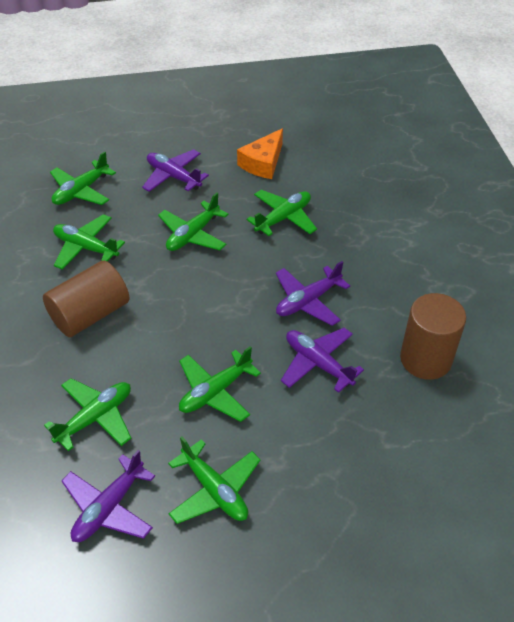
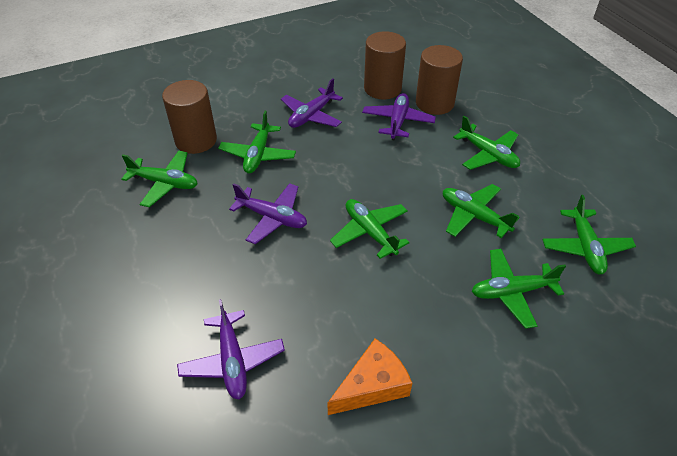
brown cylinder: 2 -> 3

